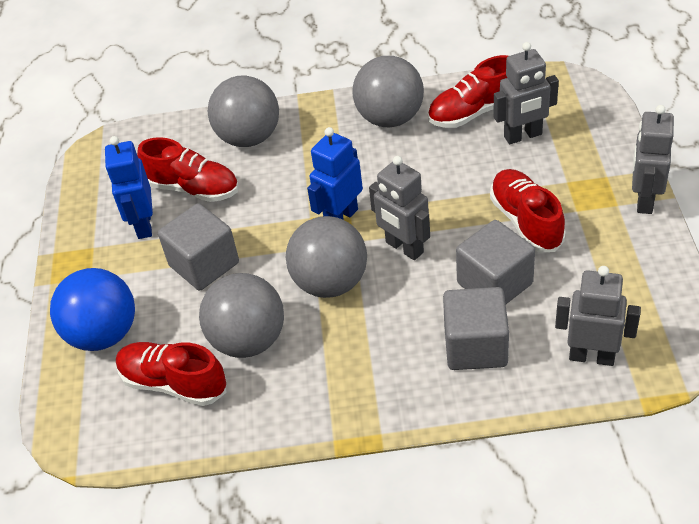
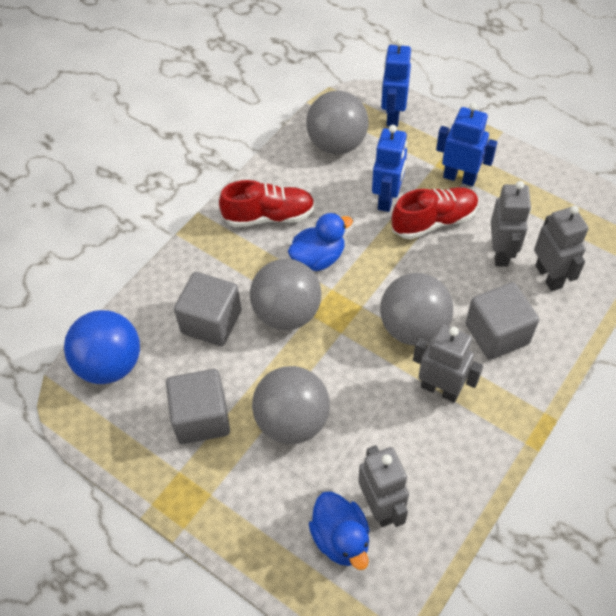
blue duck: 0 -> 2
blue robot: 2 -> 3
red shoe: 4 -> 2

